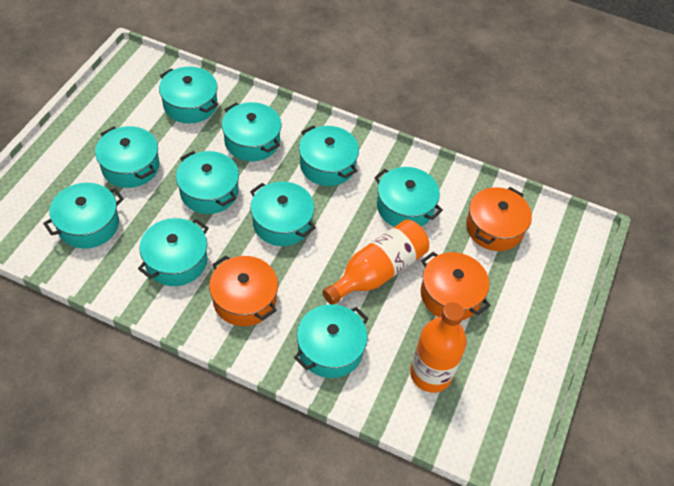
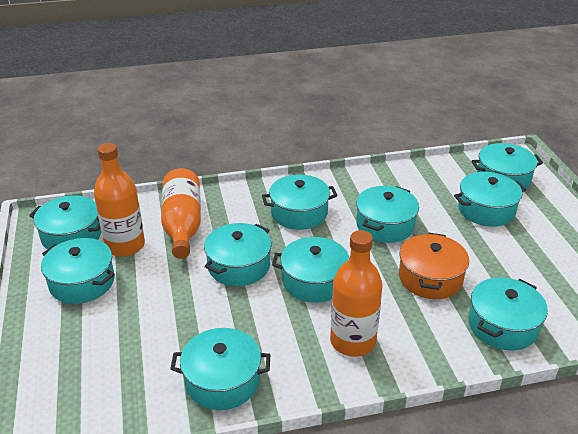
orange bottle: 2 -> 3
orange pot: 3 -> 1

